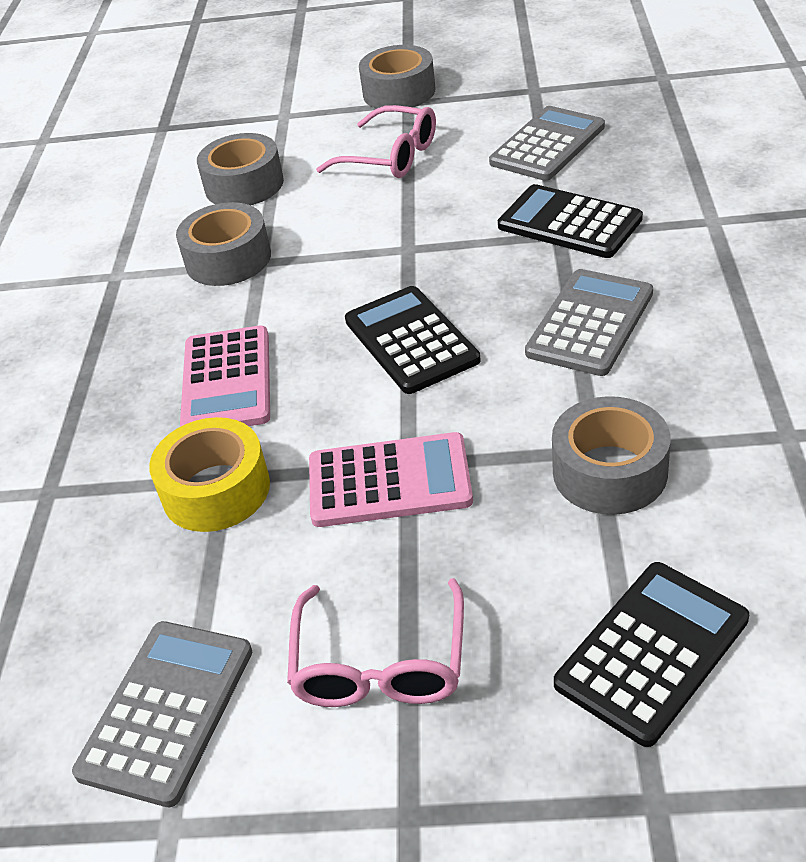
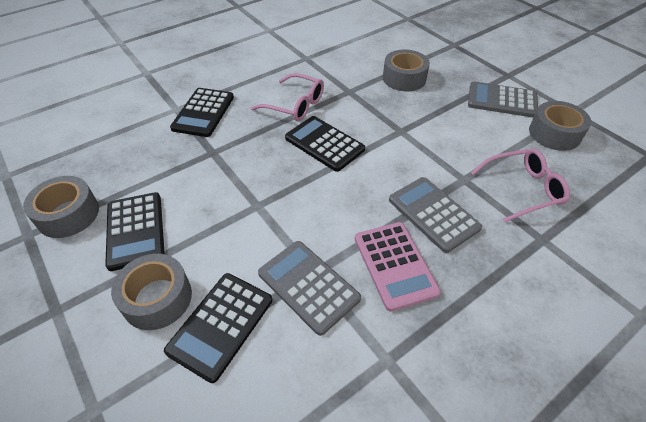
black calculator: 3 -> 4
pink calculator: 2 -> 1
yellow tape: 1 -> 0

